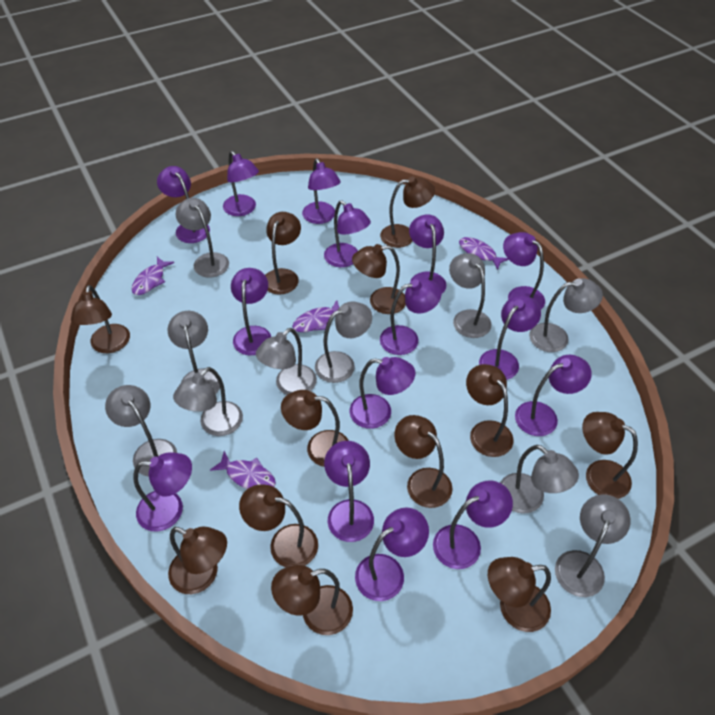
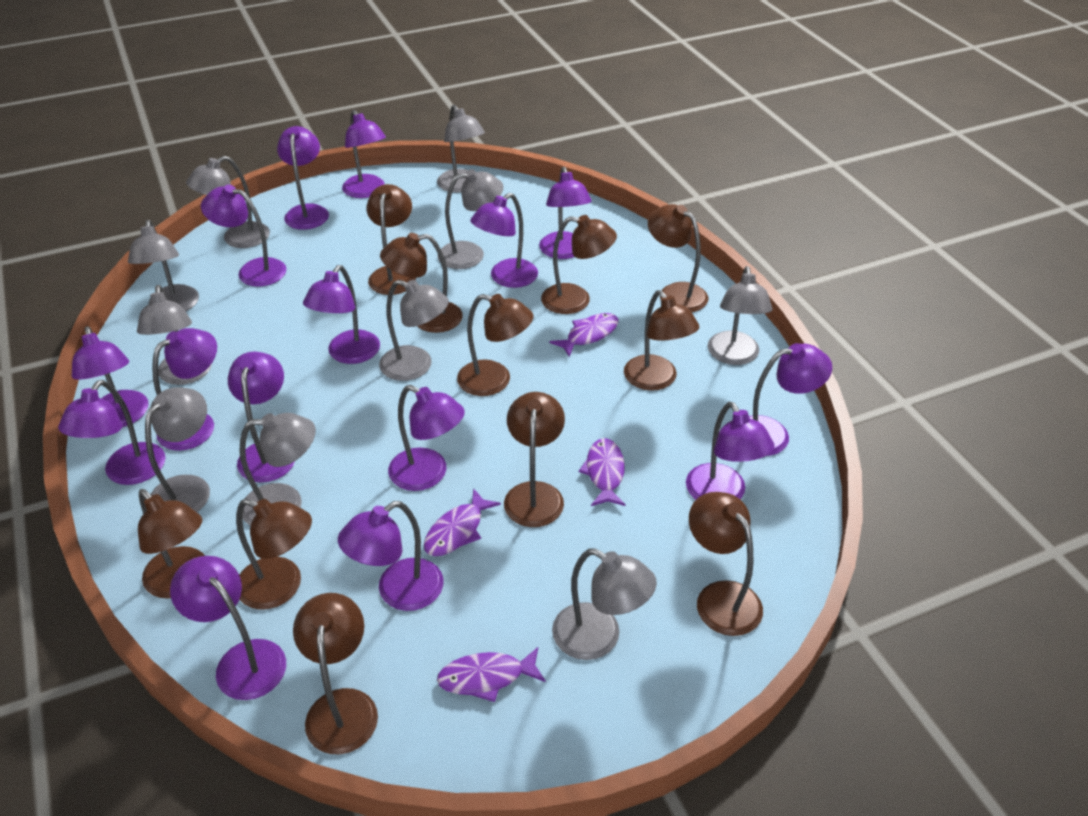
brown lamp: 12 -> 11

